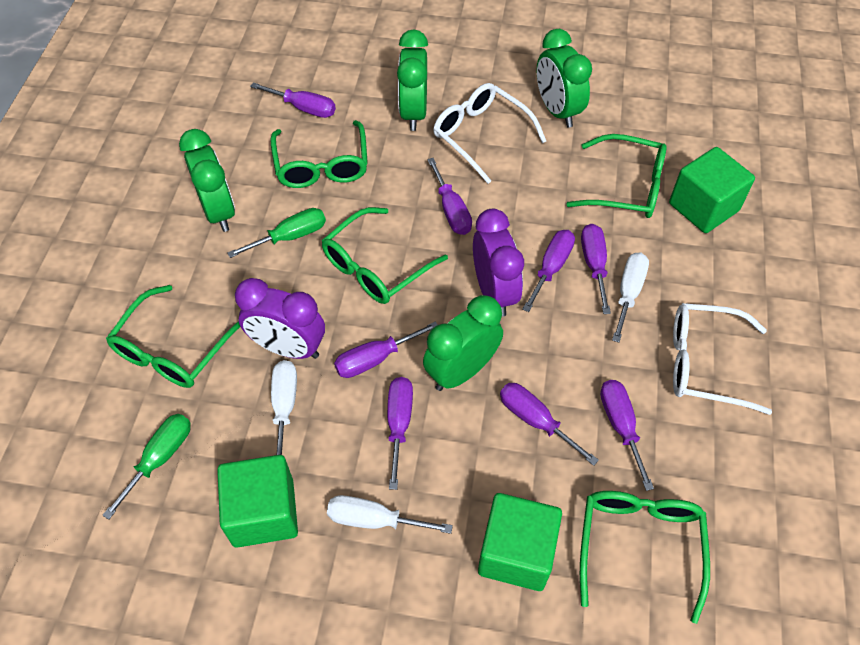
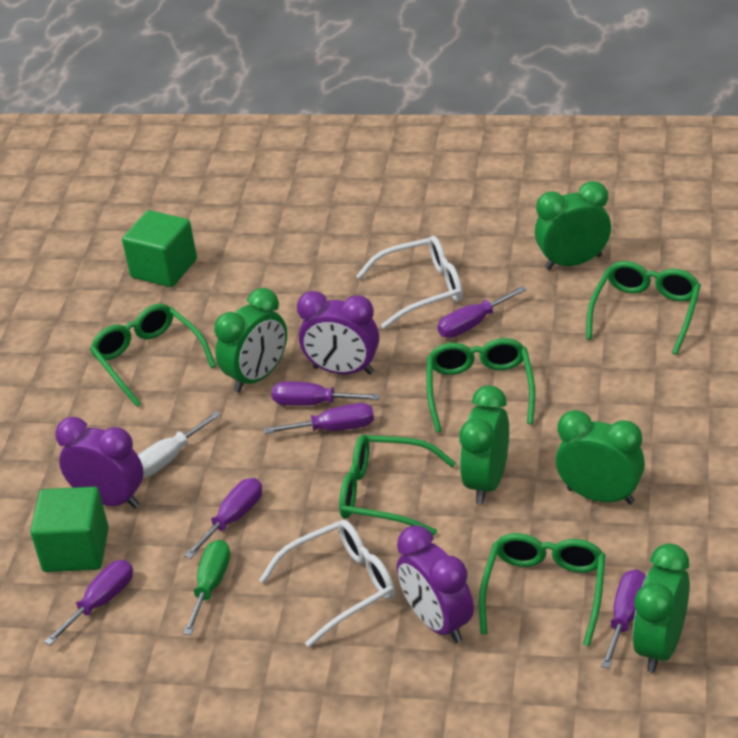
green clock: 4 -> 5
green cube: 3 -> 2
green screwdriver: 2 -> 1
purple clock: 2 -> 3
purple screwdriver: 8 -> 6
white screwdriver: 3 -> 1

